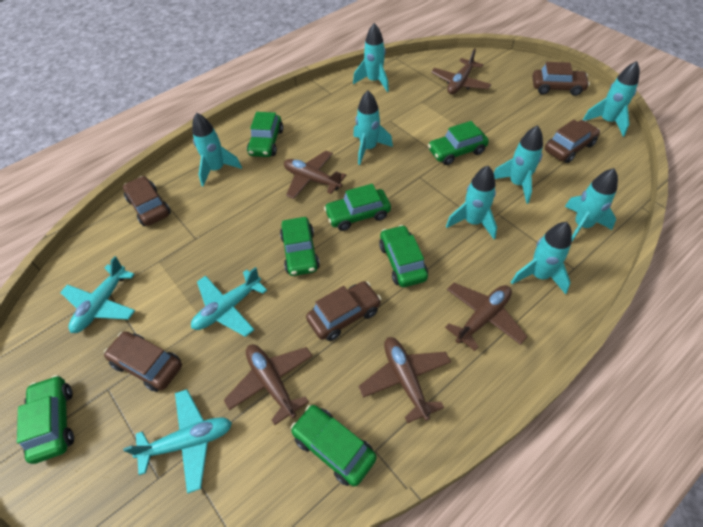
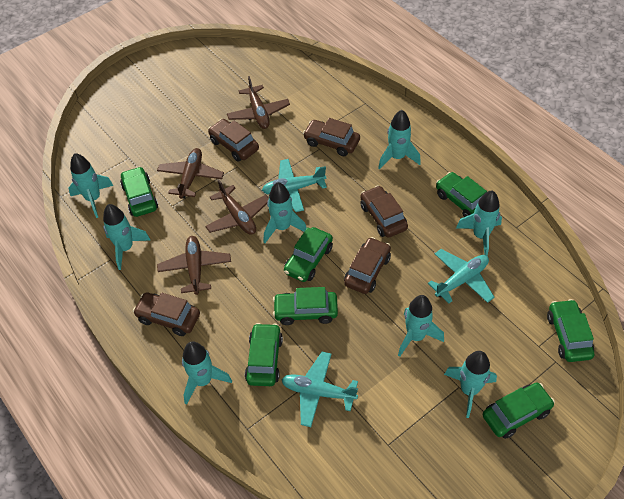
brown plane: 5 -> 4

